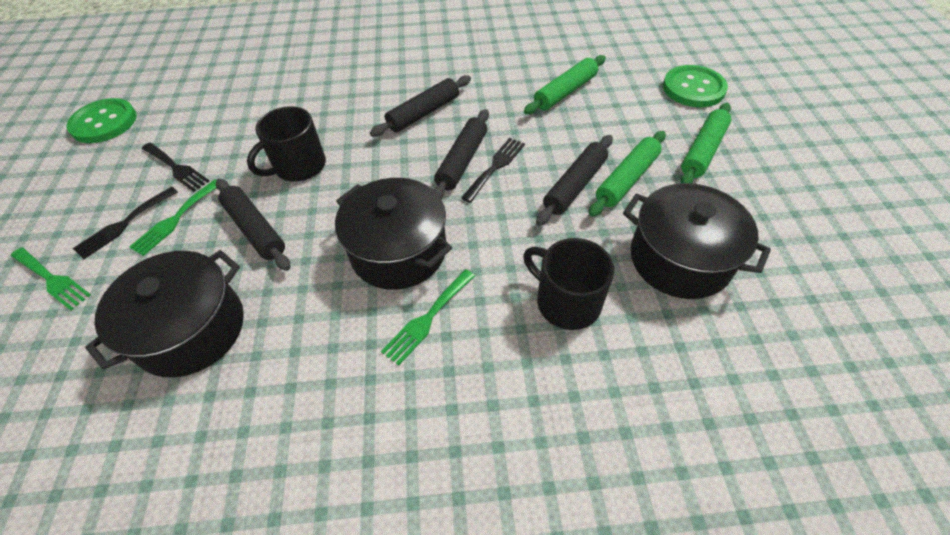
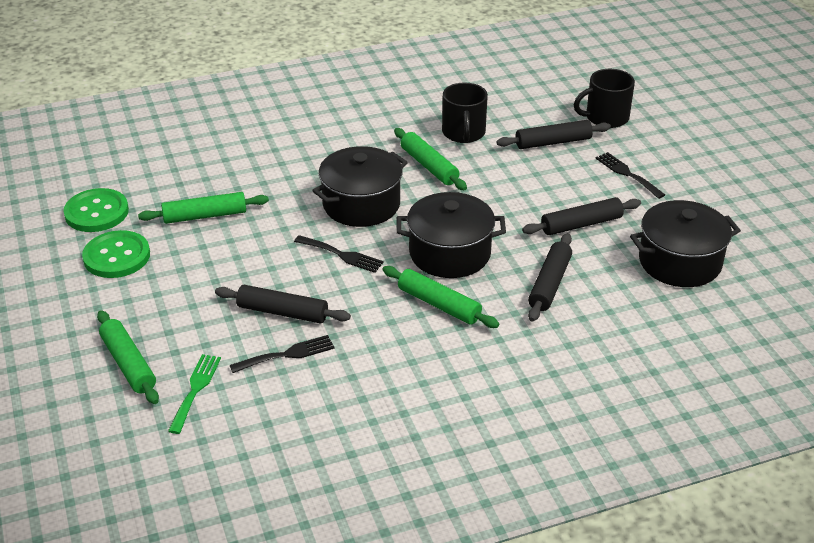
green fork: 3 -> 1
green rolling pin: 3 -> 4

